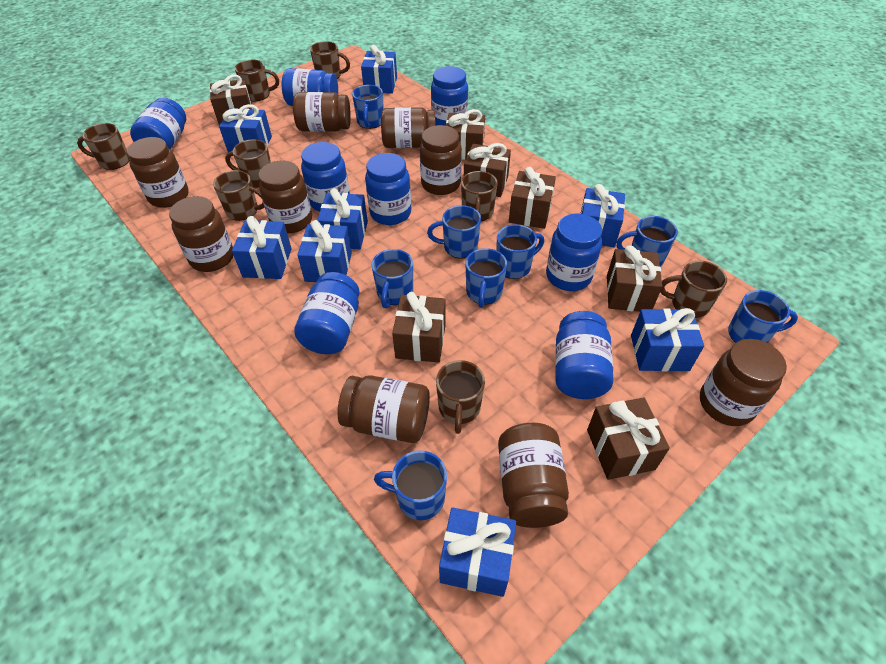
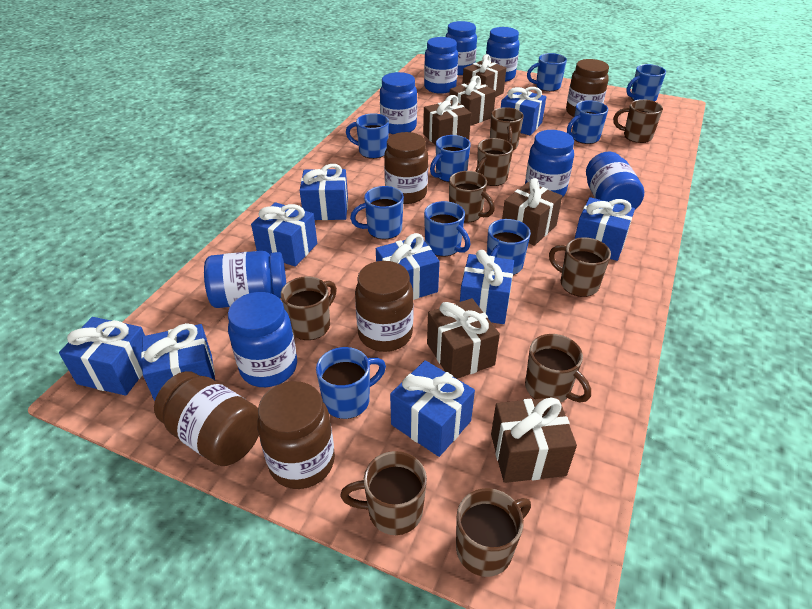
blue gift: 8 -> 9
blue mug: 8 -> 9
brown gift: 7 -> 6
brown jar: 9 -> 5
brown mug: 8 -> 9

